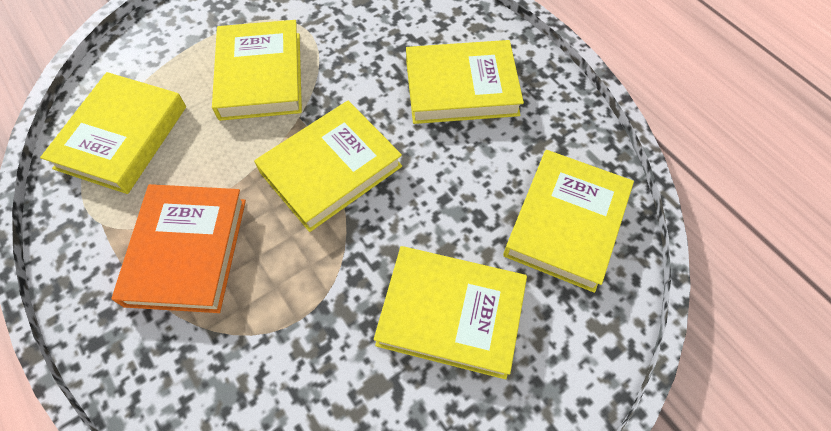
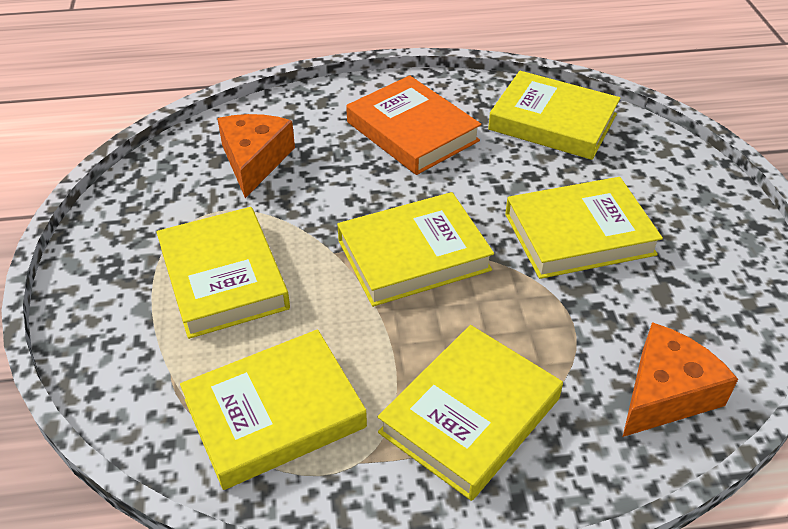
orange cheese: 0 -> 2

